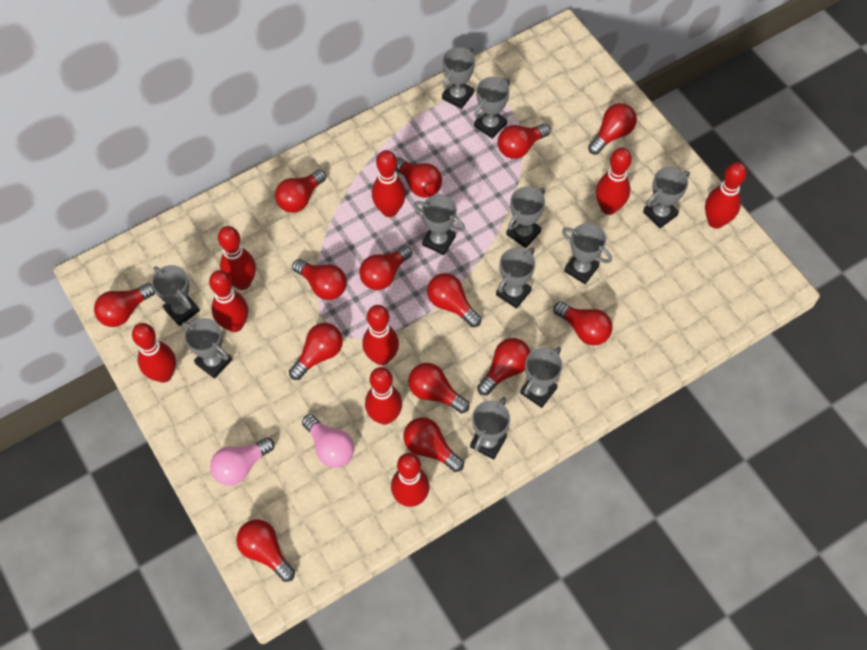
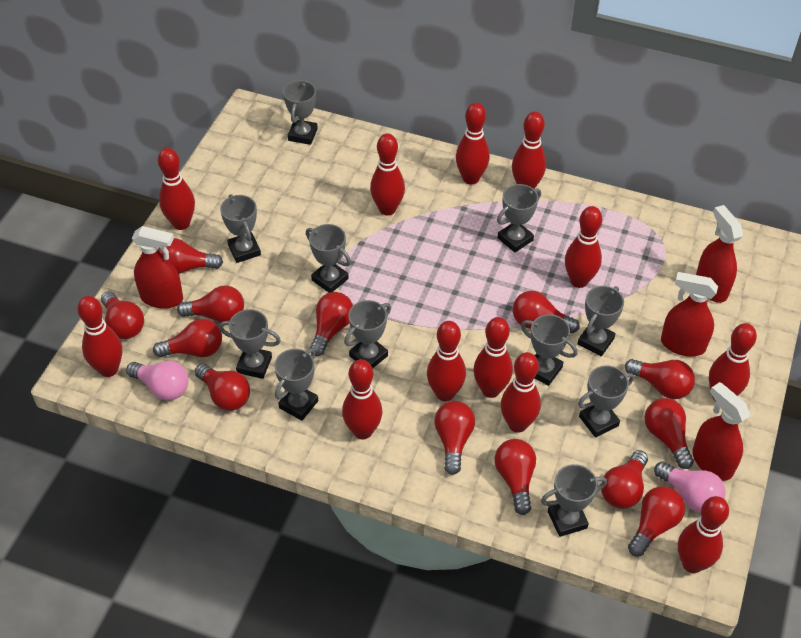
red bowling pin: 9 -> 12
red light bulb: 14 -> 13
red spray bottle: 0 -> 4

